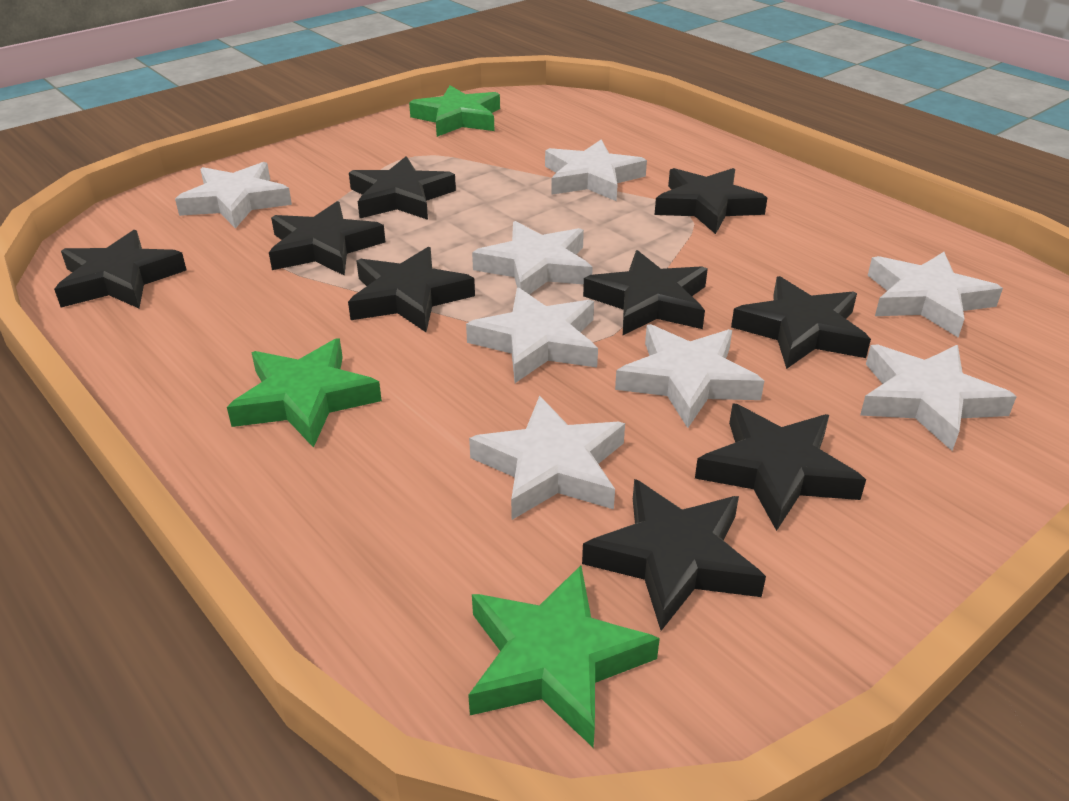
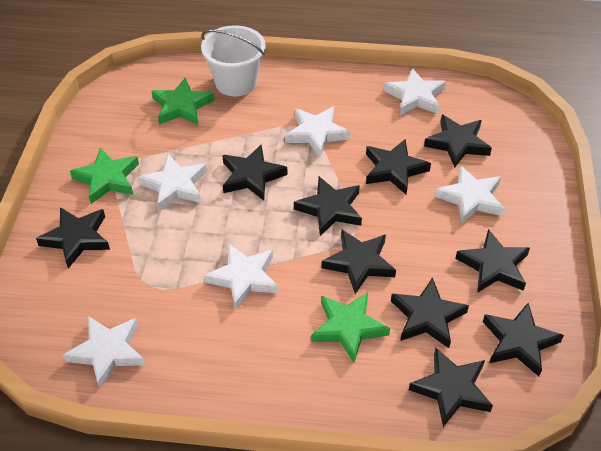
black star: 9 -> 10
white bucket: 0 -> 1
white star: 8 -> 6

